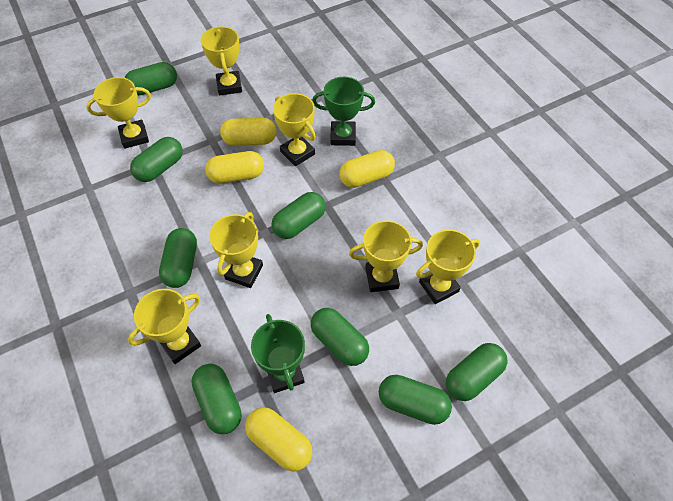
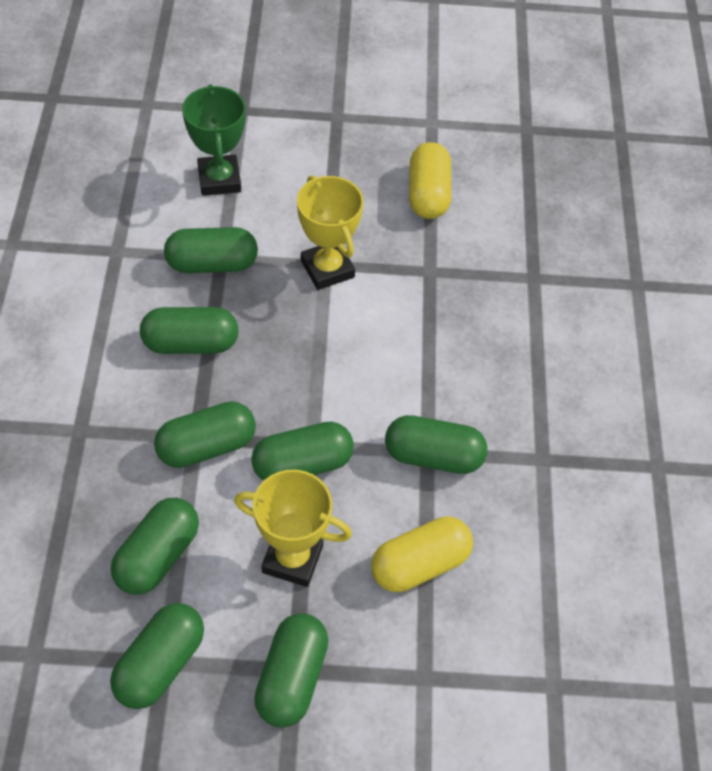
green trophy: 2 -> 1
yellow capsule: 4 -> 2
yellow trophy: 7 -> 2

